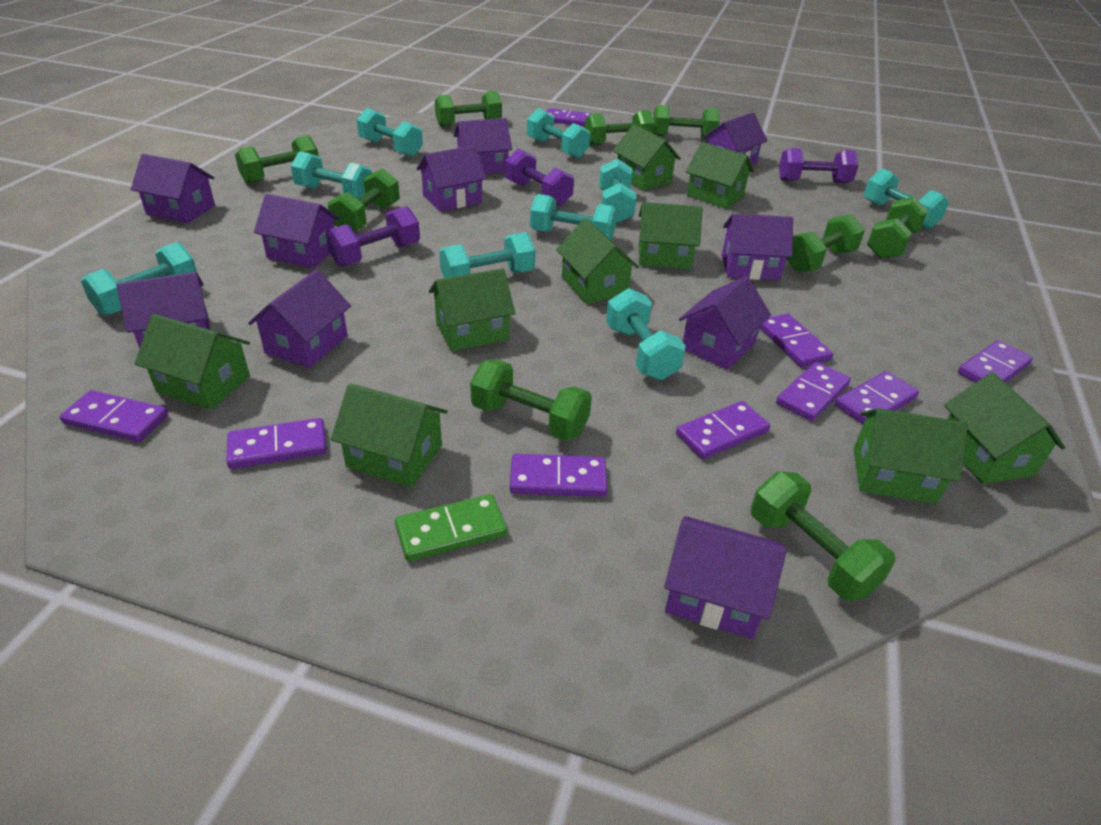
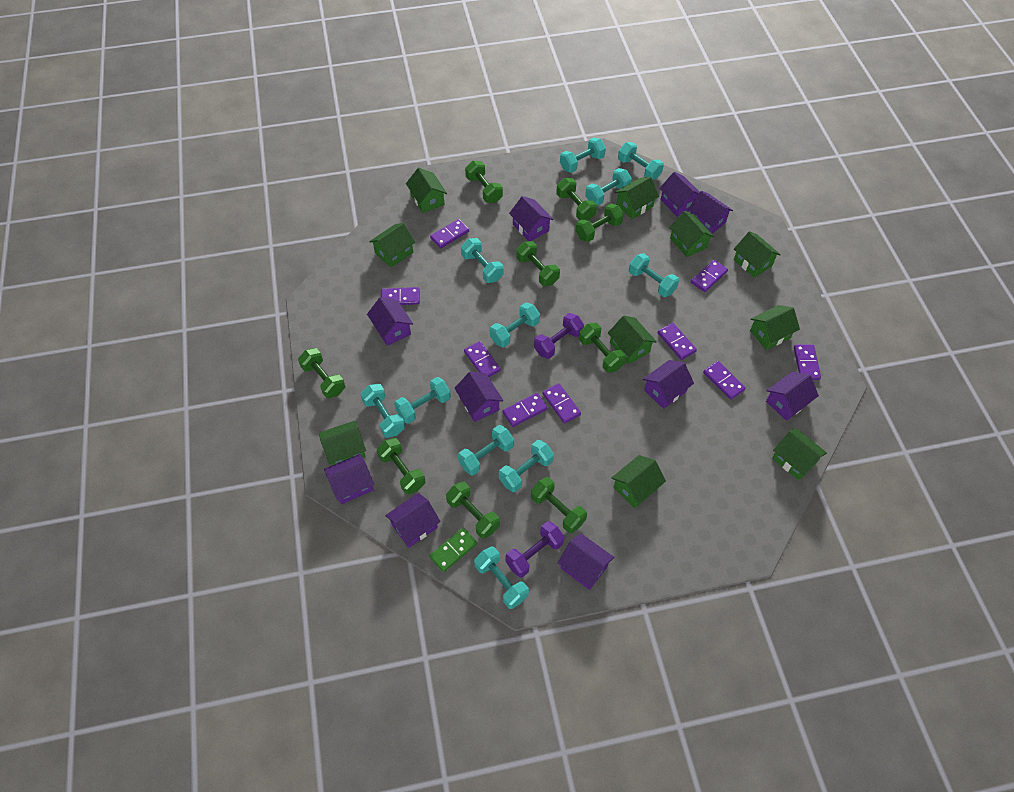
green house: 9 -> 10
purple dumbbell: 3 -> 2
turquoise dumbbell: 9 -> 11

